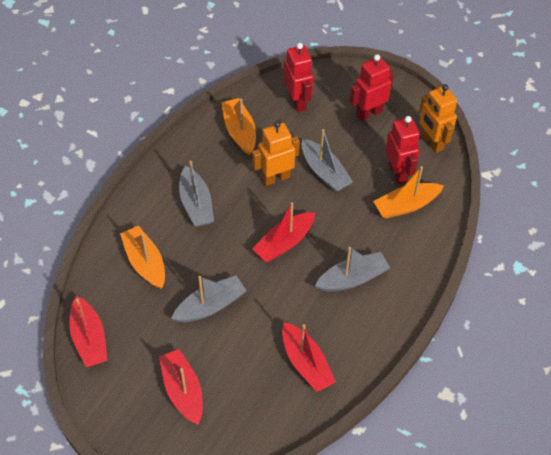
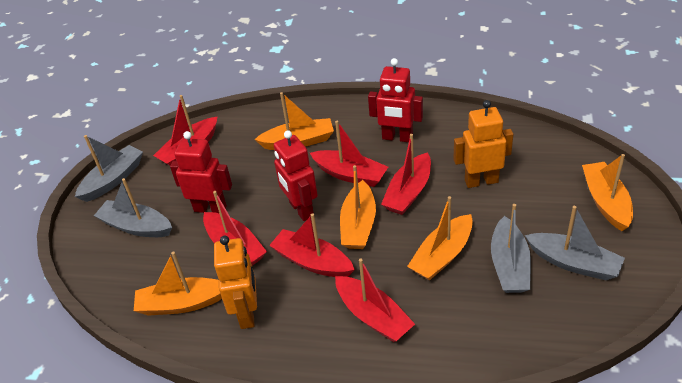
orange boat: 3 -> 5
red boat: 4 -> 6

